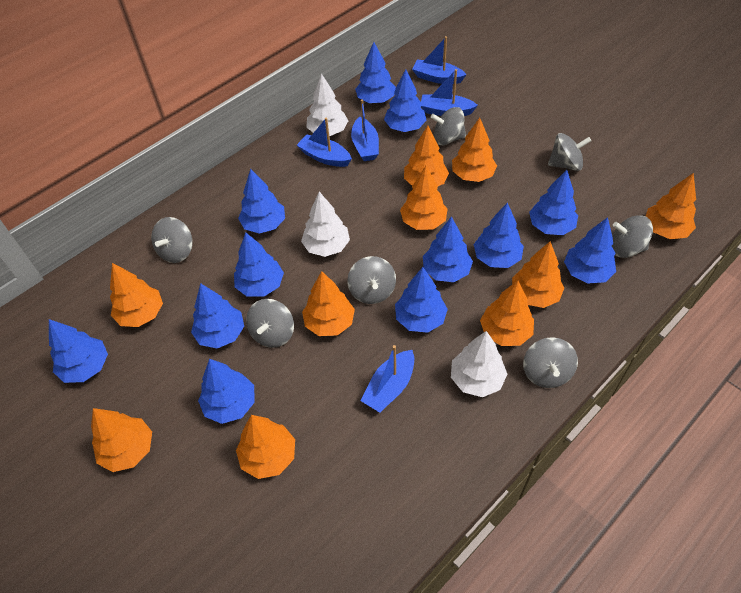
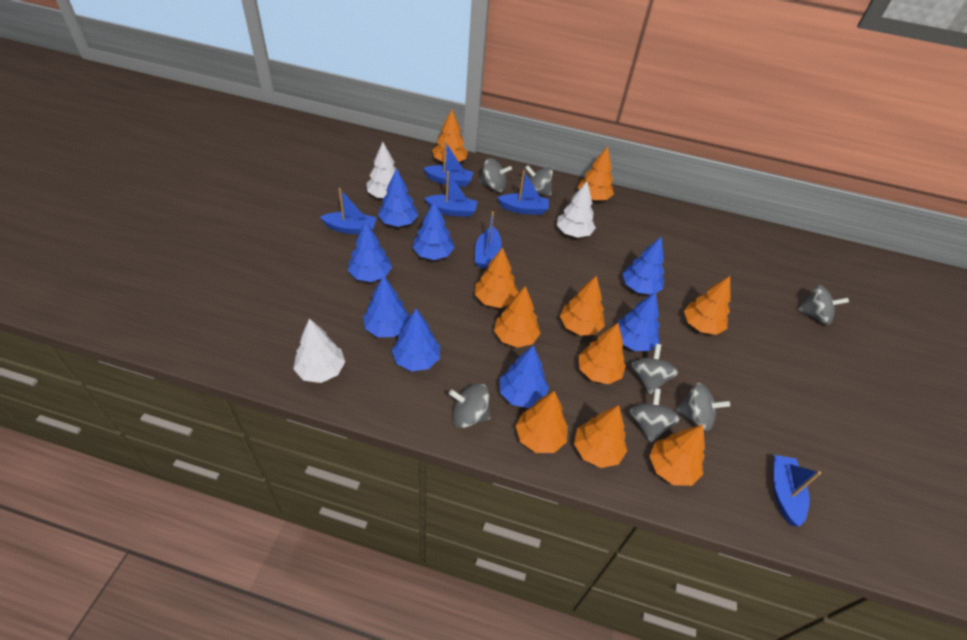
blue boat: 5 -> 6
blue tree: 12 -> 8

